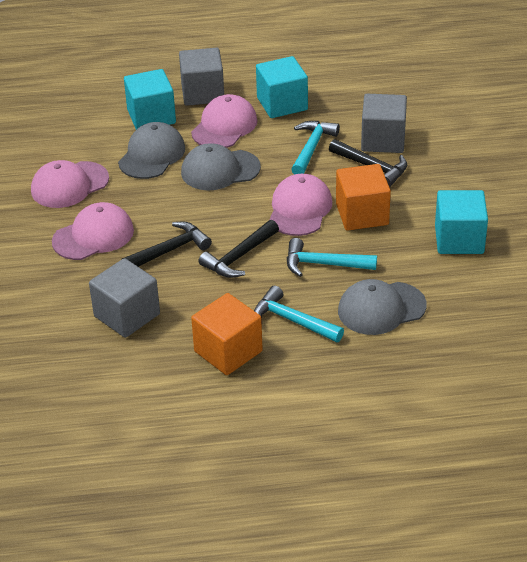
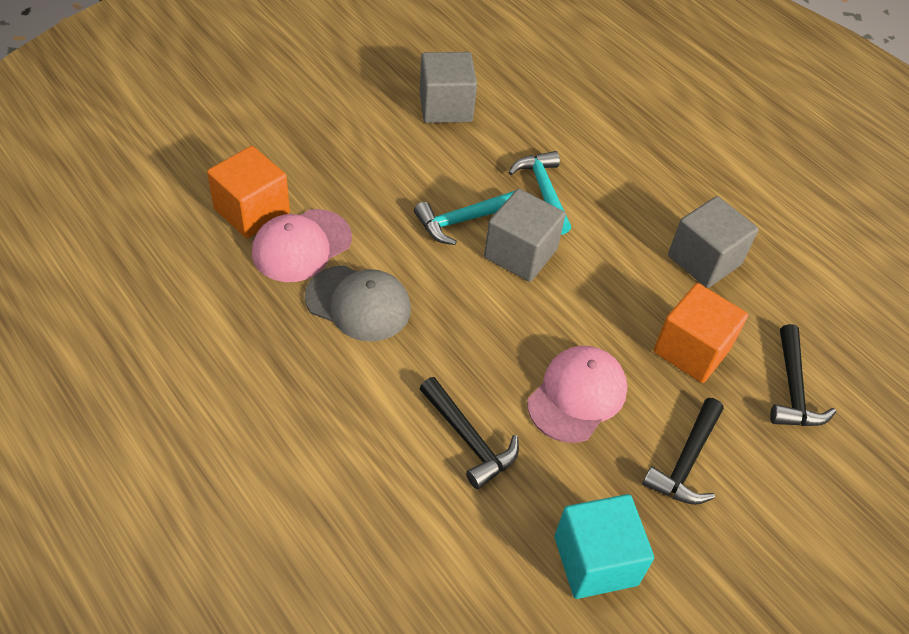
grey cap: 3 -> 1
pink cap: 4 -> 2
turquoise cube: 3 -> 1
turquoise hammer: 3 -> 2

